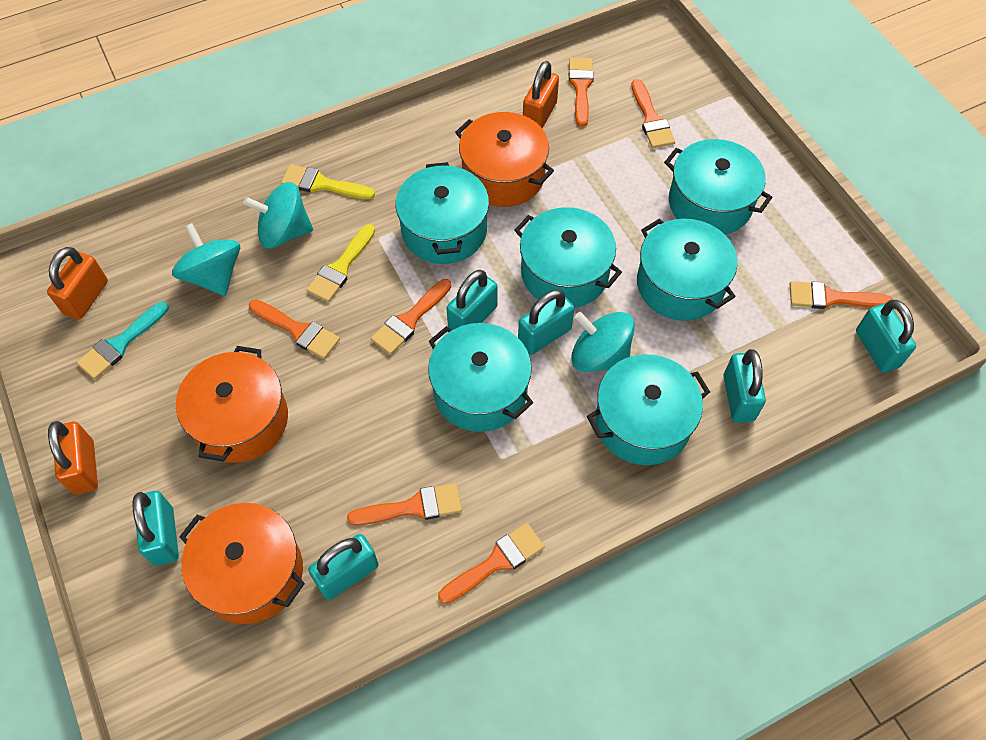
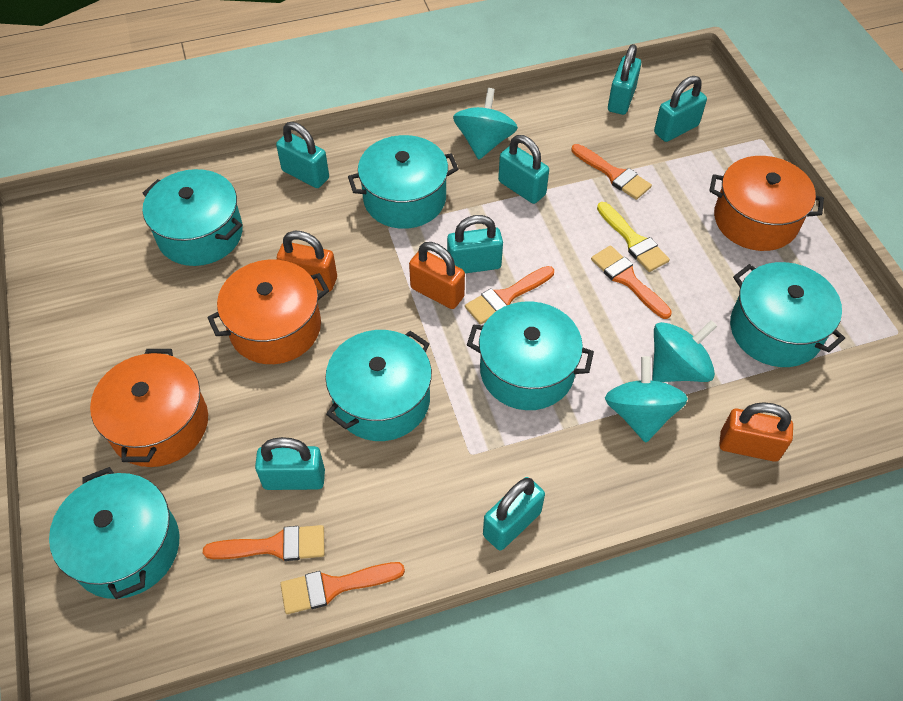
orange brush: 7 -> 5
turquoise brush: 1 -> 0
turquoise padlock: 6 -> 7
yellow brush: 2 -> 1

